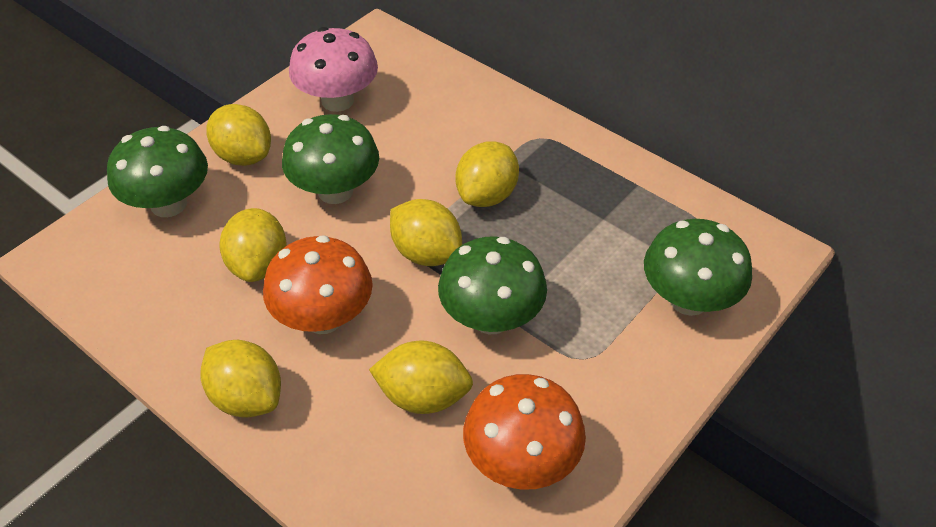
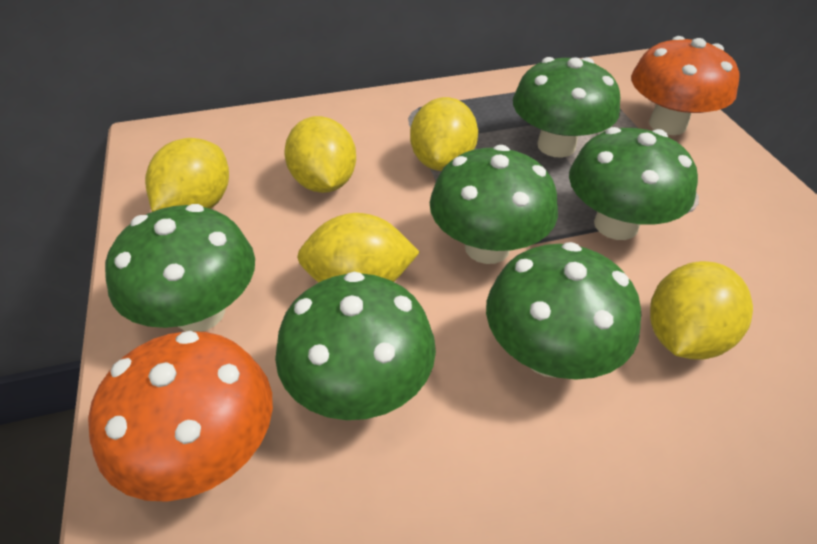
green mushroom: 4 -> 6
pink mushroom: 1 -> 0
yellow lemon: 6 -> 5

